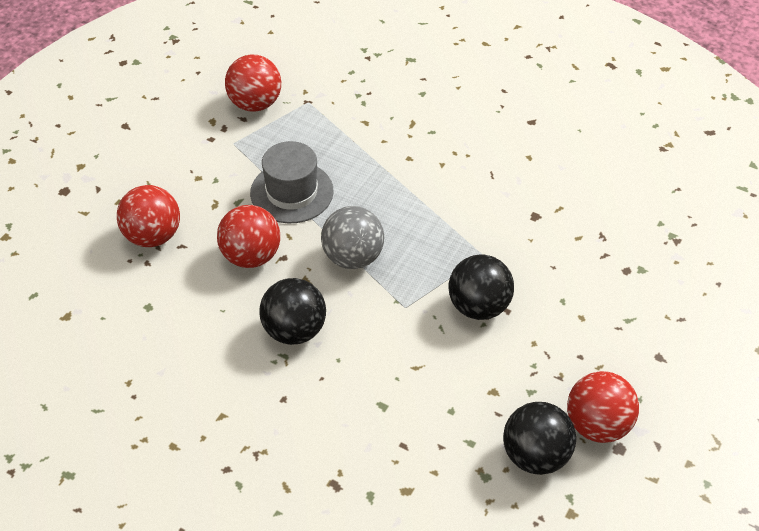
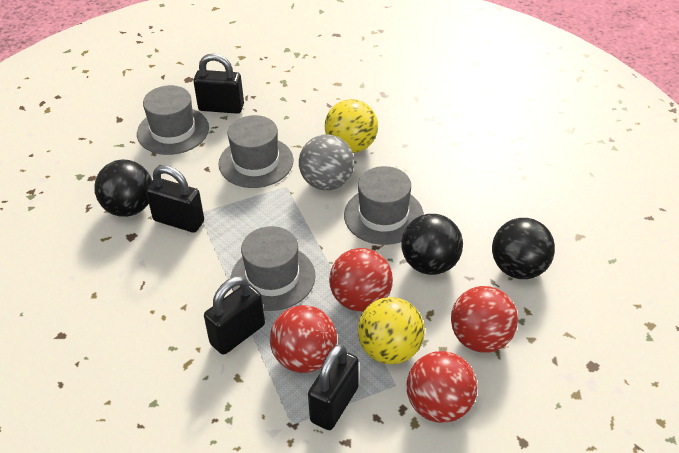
black padlock: 0 -> 4
grey hat: 1 -> 4
yellow ball: 0 -> 2

